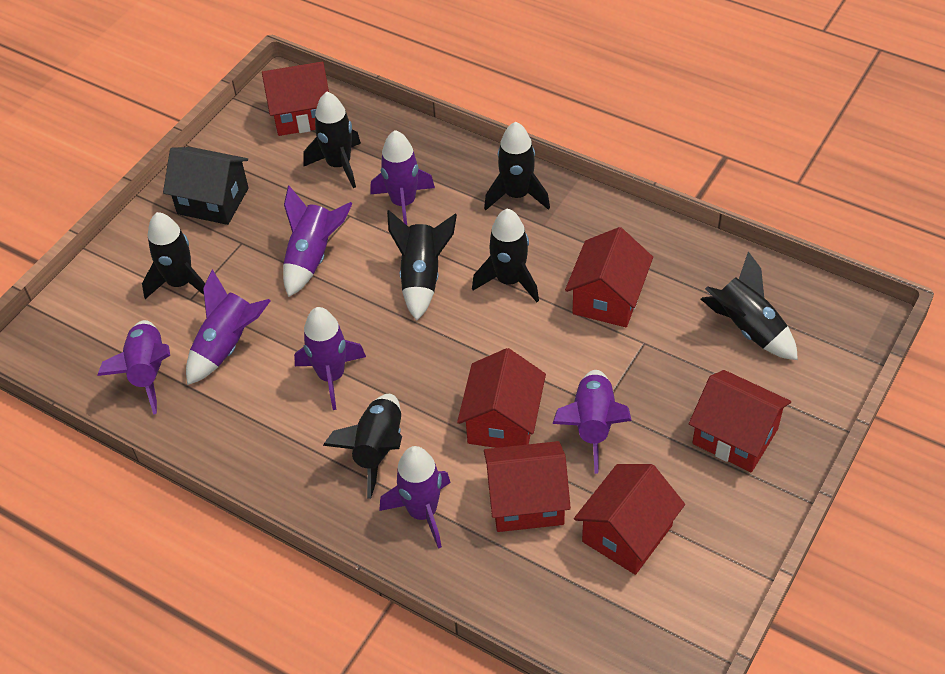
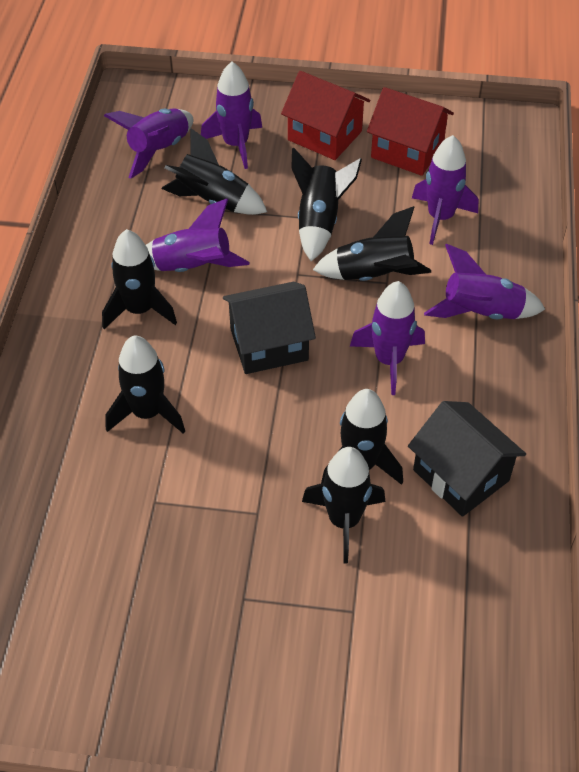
black house: 1 -> 2
purple rocket: 7 -> 6
red house: 6 -> 2

